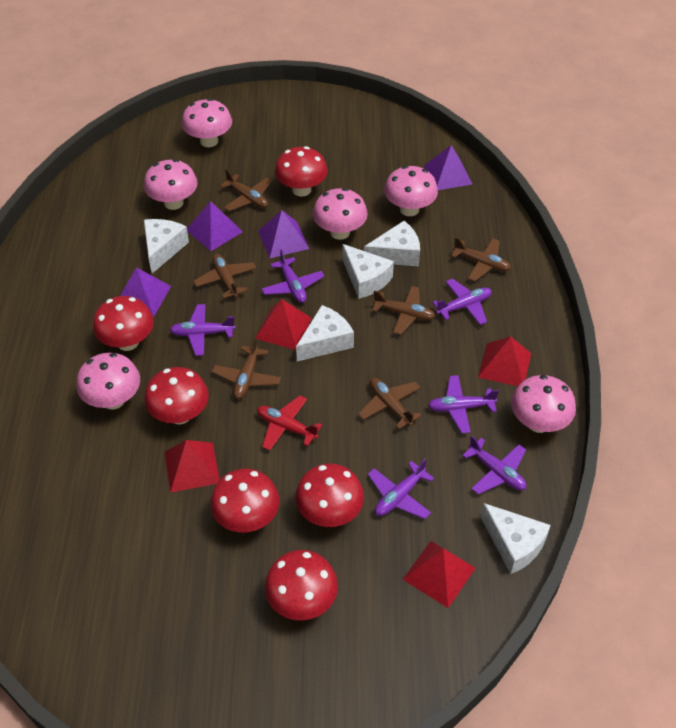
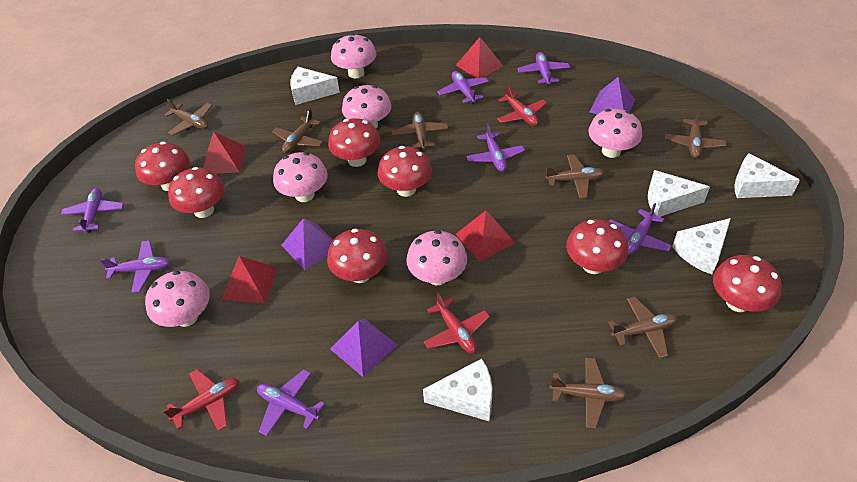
brown plane: 6 -> 7
purple plane: 6 -> 7
purple pyramid: 4 -> 3
red mushroom: 6 -> 7
red plane: 1 -> 3

